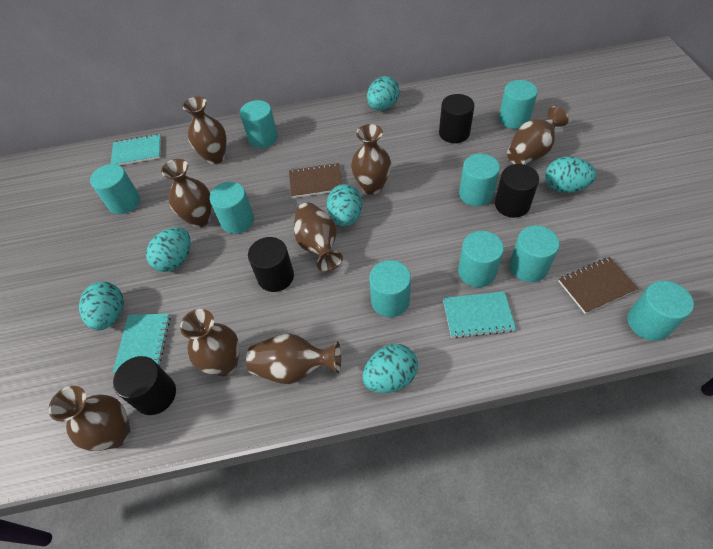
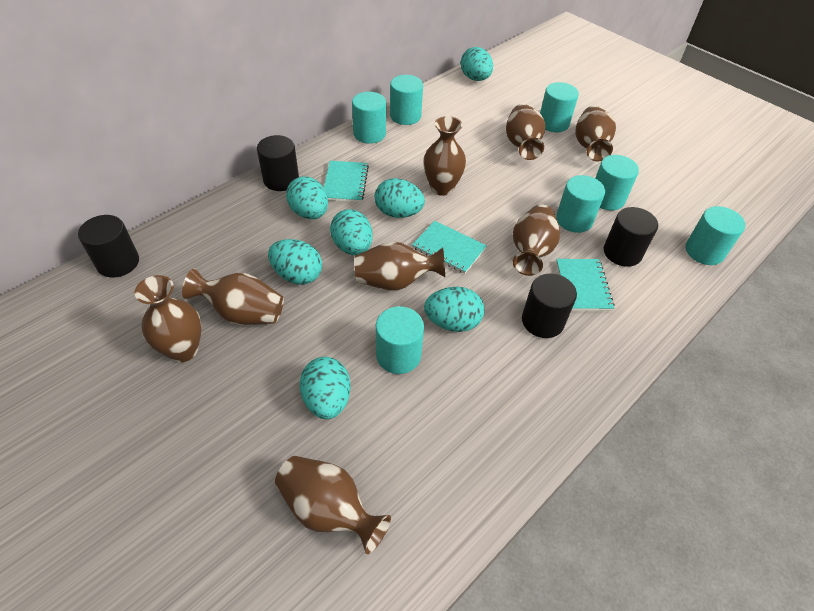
brown notebook: 2 -> 0
turquoise cylinder: 9 -> 7
turquoise egg: 6 -> 7

